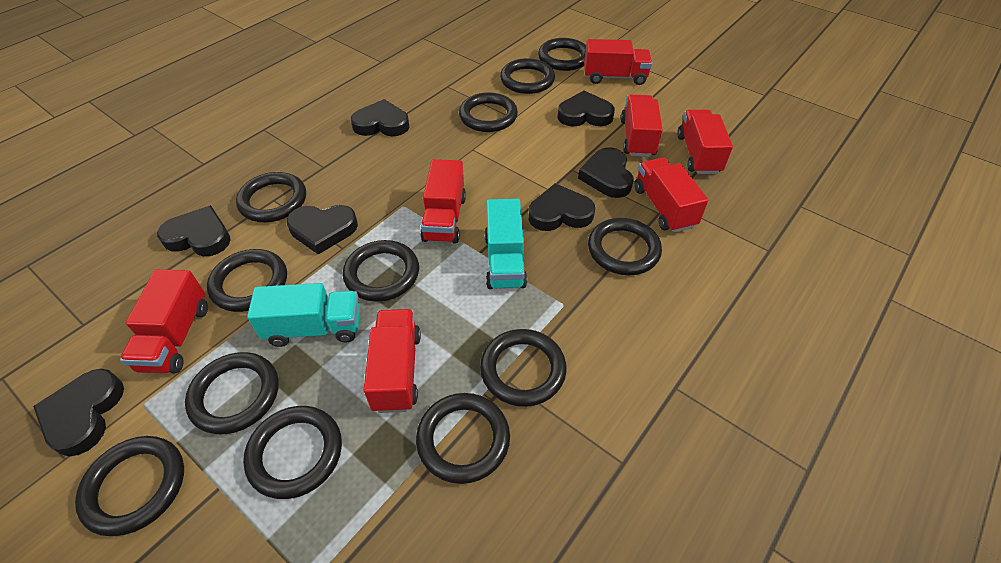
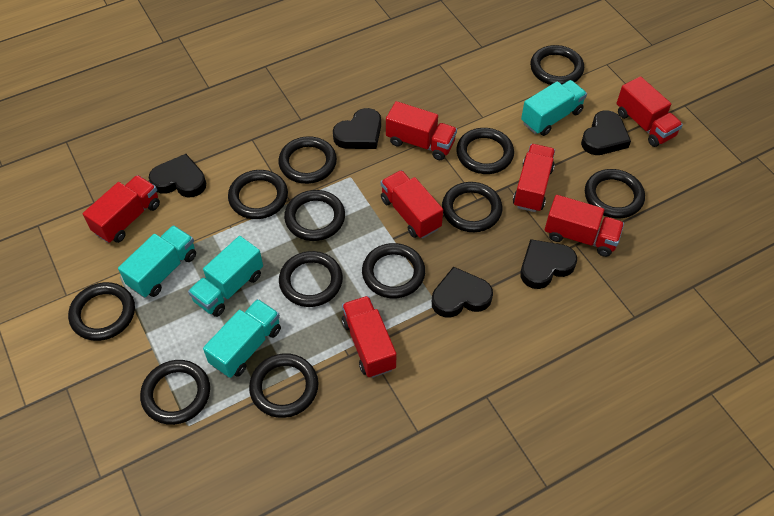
black heart: 7 -> 5
turquoise truck: 2 -> 4

